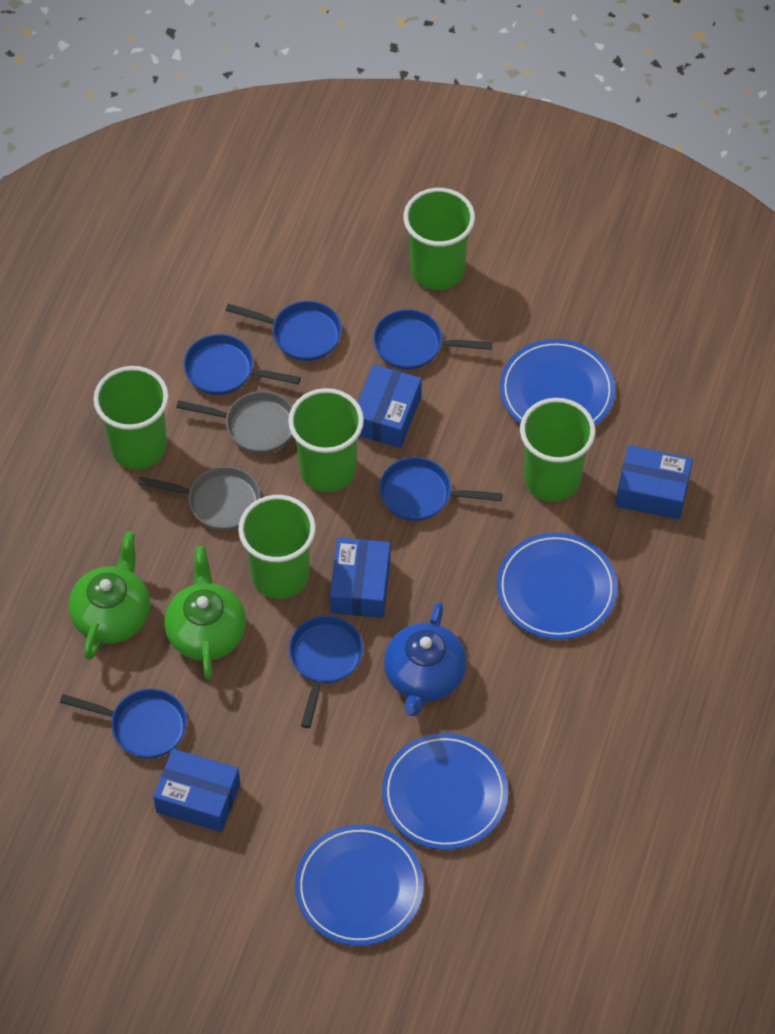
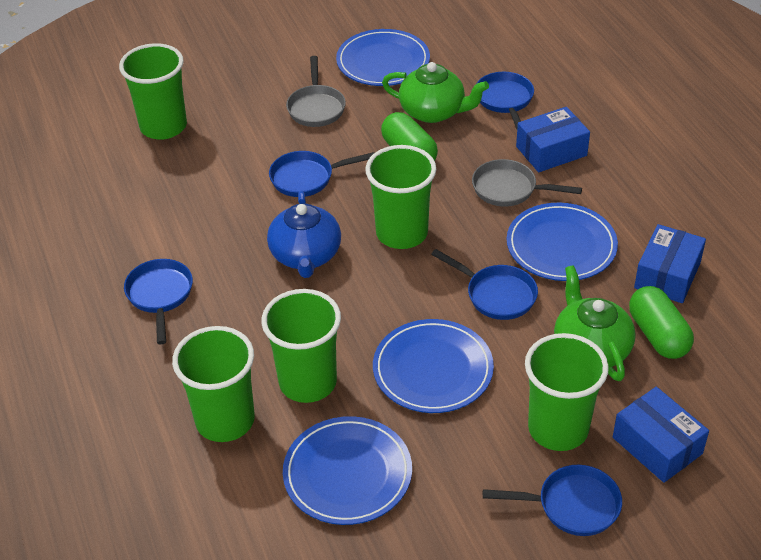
blue box: 4 -> 3
blue pan: 6 -> 5
green capsule: 0 -> 2

